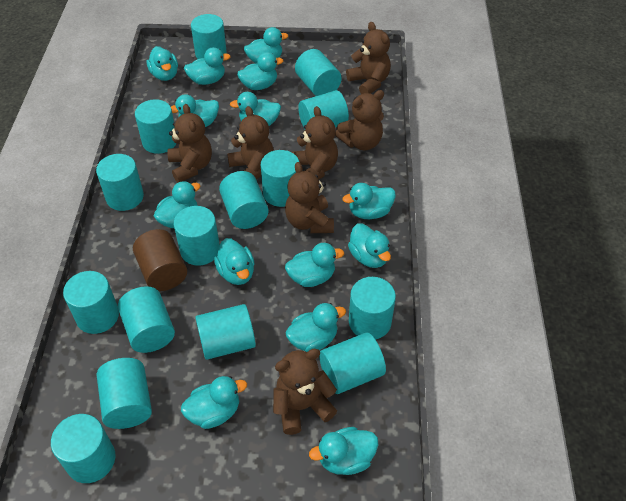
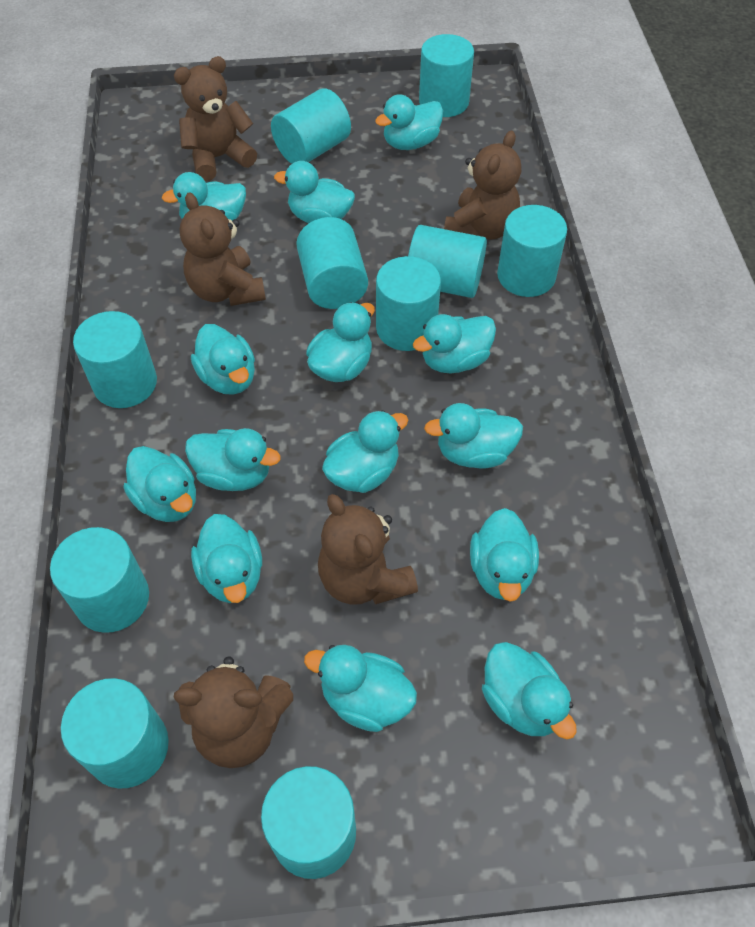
brown cylinder: 1 -> 0
brown teddy bear: 7 -> 5
turquoise cylinder: 15 -> 10

